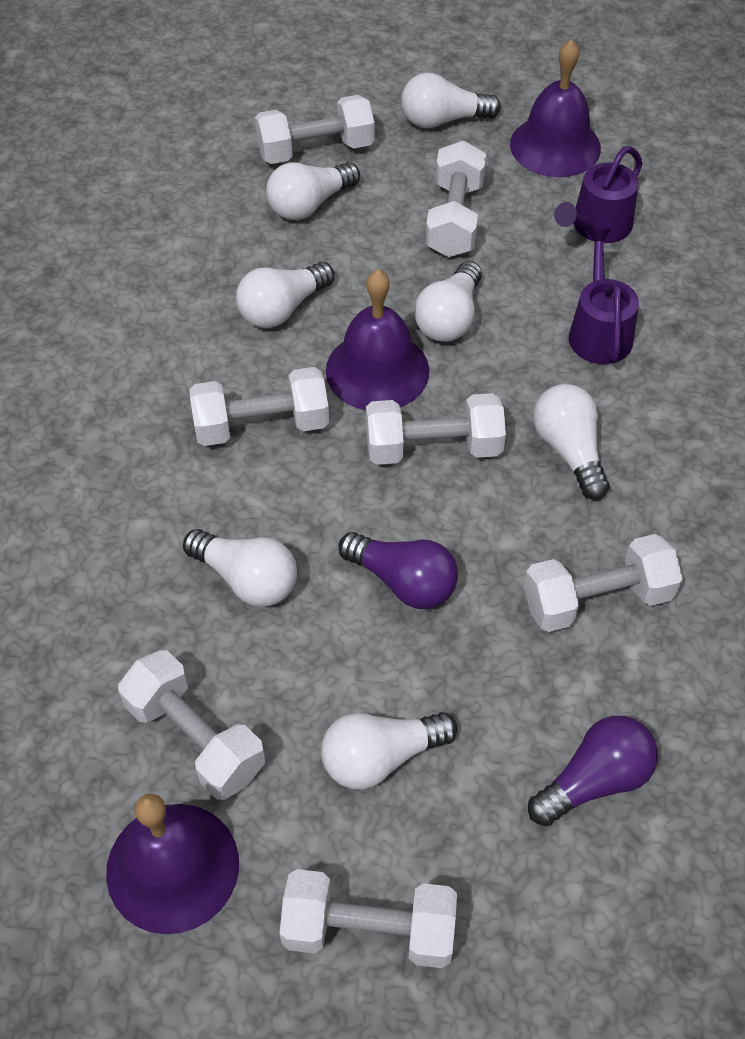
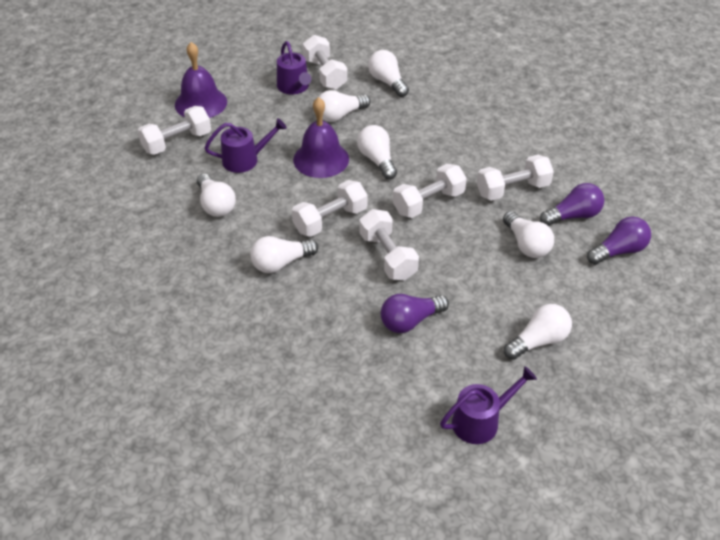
purple bell: 3 -> 2
purple light bulb: 2 -> 3
purple watering can: 2 -> 3
white dumbbell: 7 -> 6

